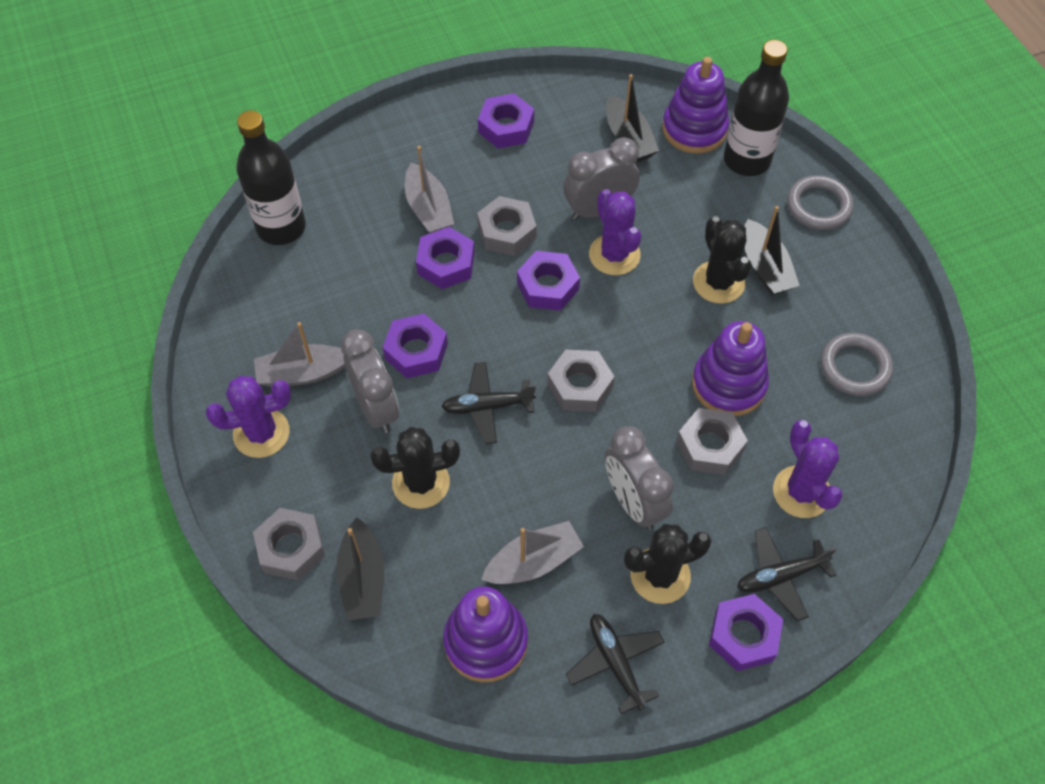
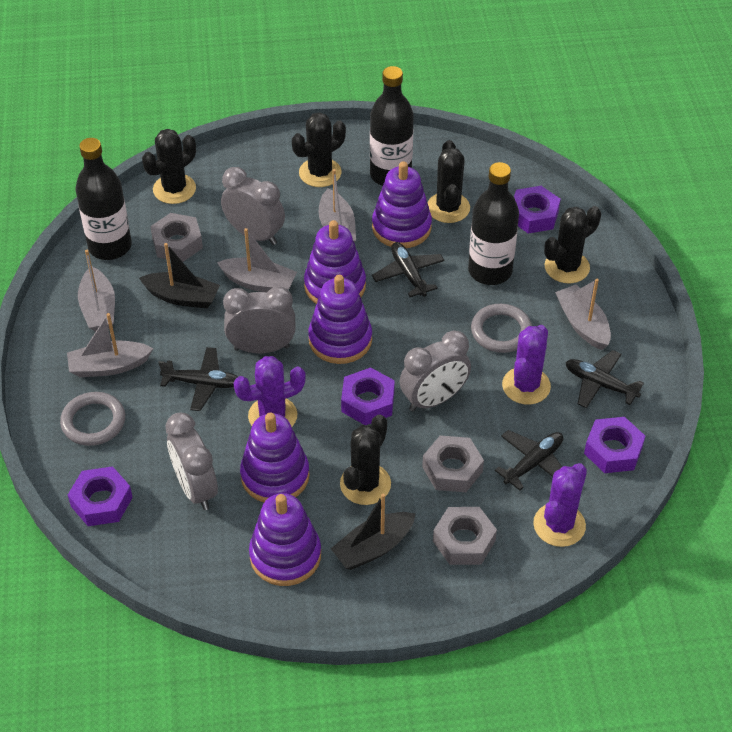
black boat: 3 -> 2
black bottle: 2 -> 3
black cactus: 3 -> 5
black plane: 3 -> 4
grey boat: 3 -> 5
grey clock: 3 -> 4
grey nut: 4 -> 3
purple nut: 5 -> 4
purple stacking toy: 3 -> 5

